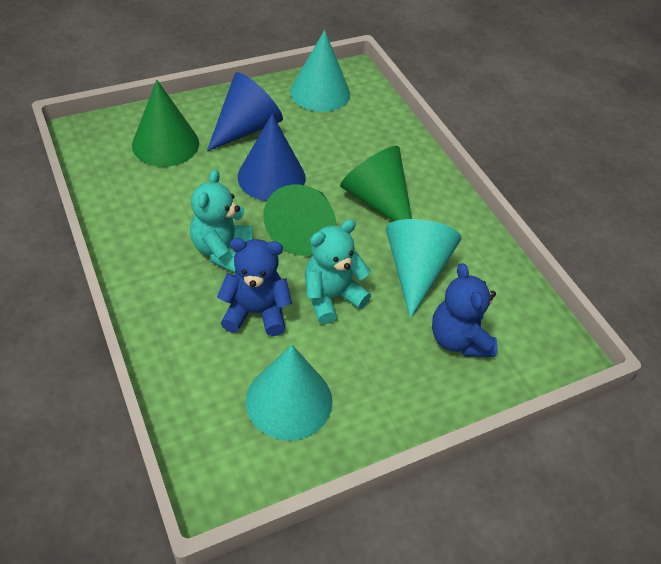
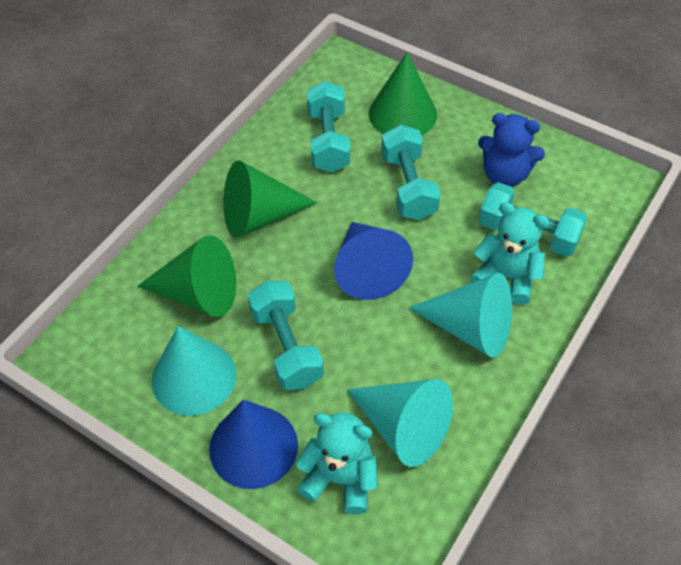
blue teddy bear: 2 -> 1
turquoise dumbbell: 0 -> 4

